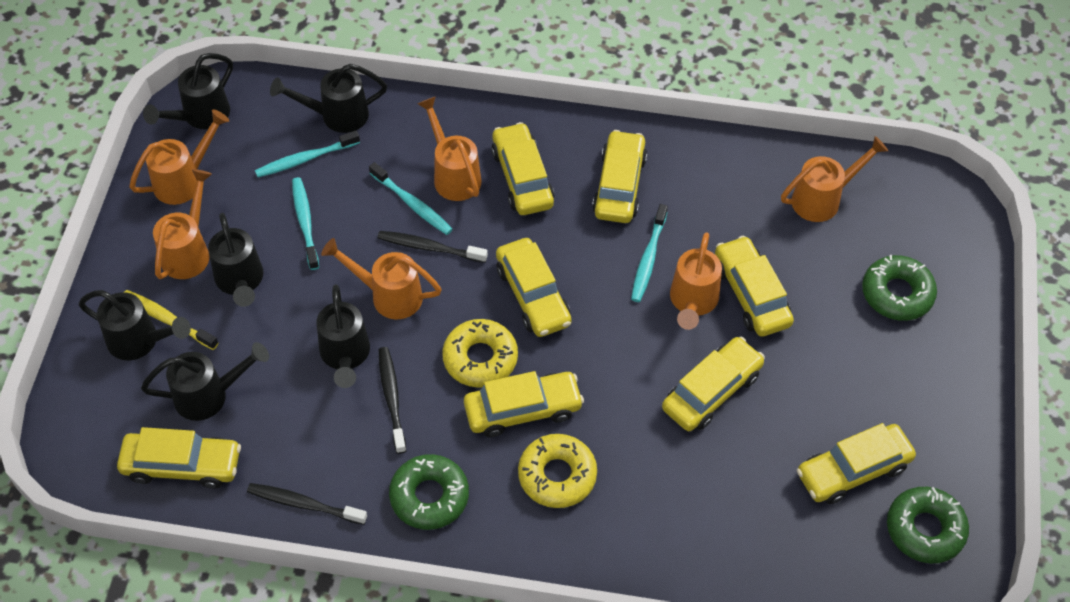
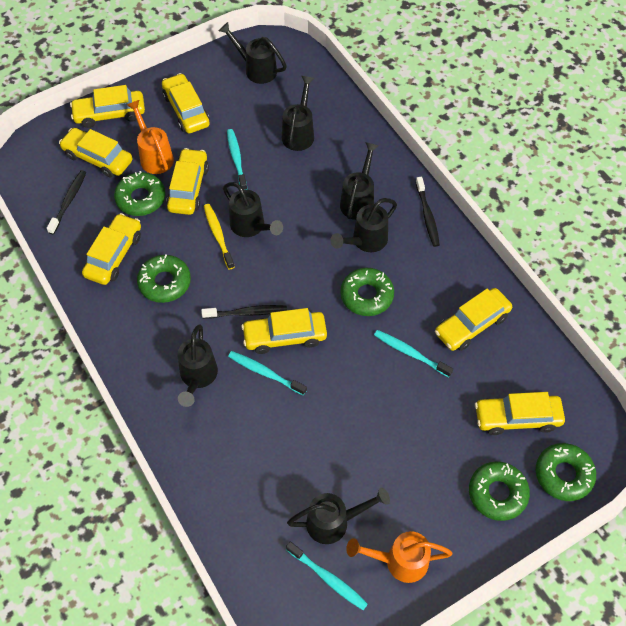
black watering can: 6 -> 7
green donut: 3 -> 5
orange watering can: 6 -> 2
yellow donut: 2 -> 0

